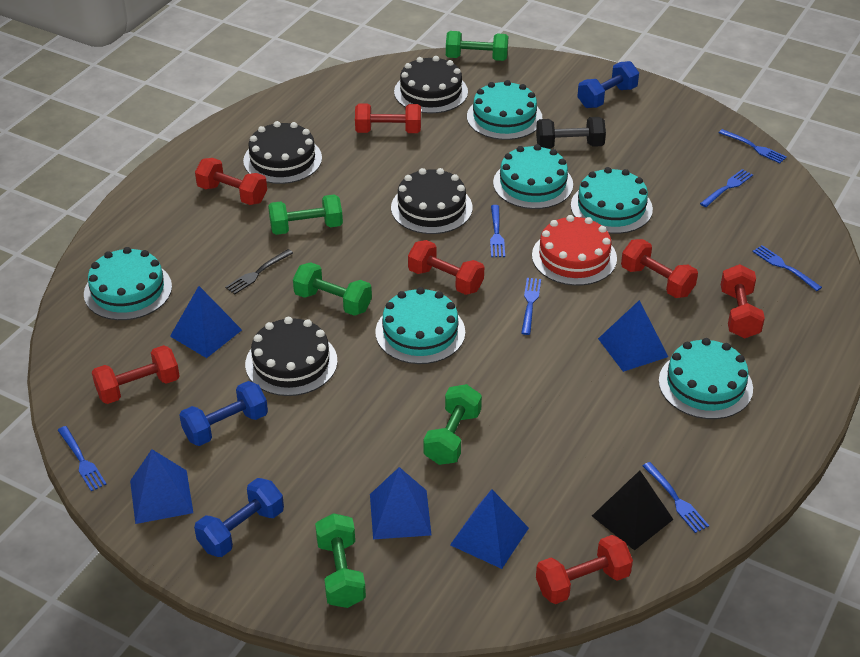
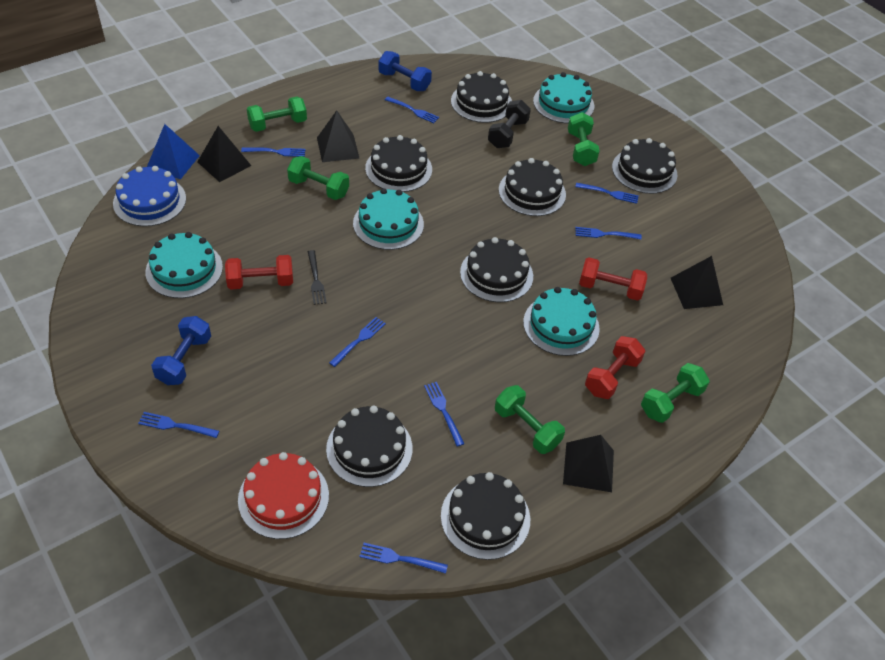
black cake: 4 -> 7
black pyramid: 1 -> 4
blue cake: 0 -> 1
blue dumbbell: 3 -> 2
blue fork: 7 -> 8
blue pyramid: 5 -> 1
red dumbbell: 7 -> 3
turquoise cake: 6 -> 4

